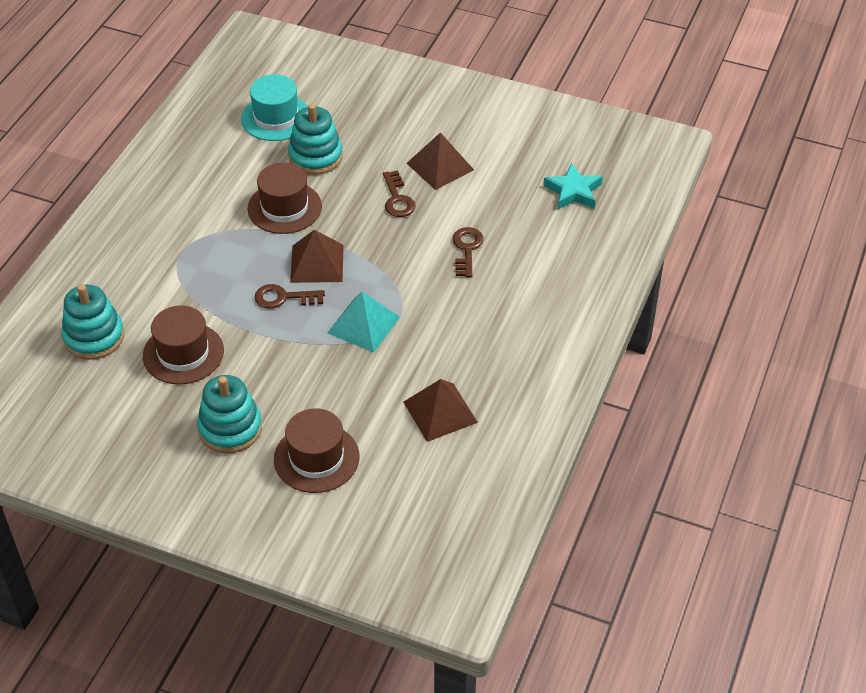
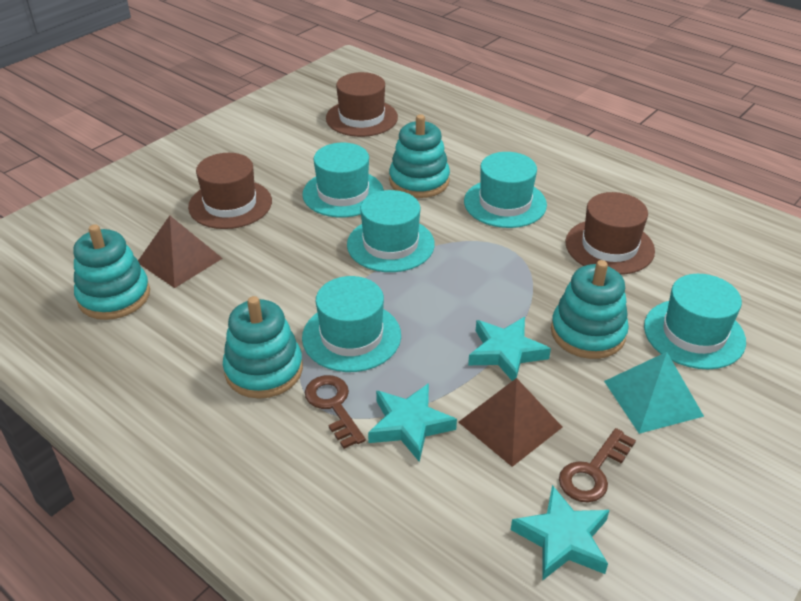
brown key: 3 -> 2
brown pyramid: 3 -> 2
turquoise hat: 1 -> 5
turquoise stacking toy: 3 -> 4
turquoise star: 1 -> 3

